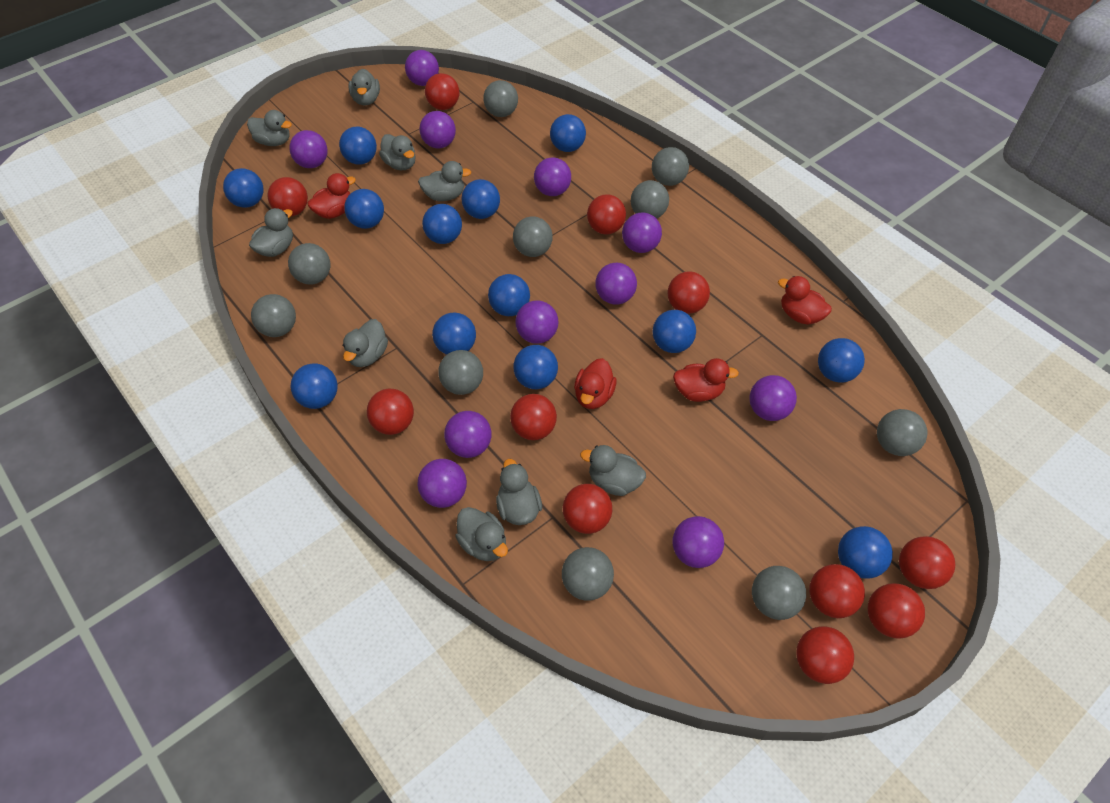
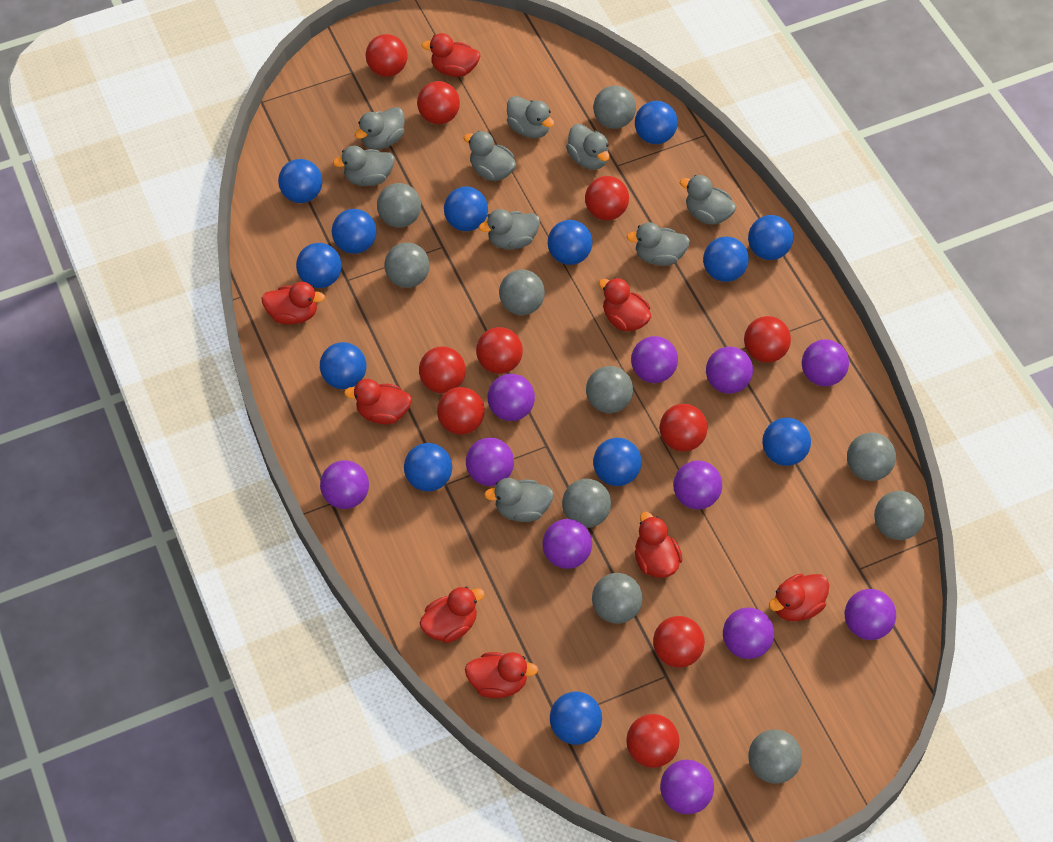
red ball: 11 -> 10
red duck: 4 -> 8

